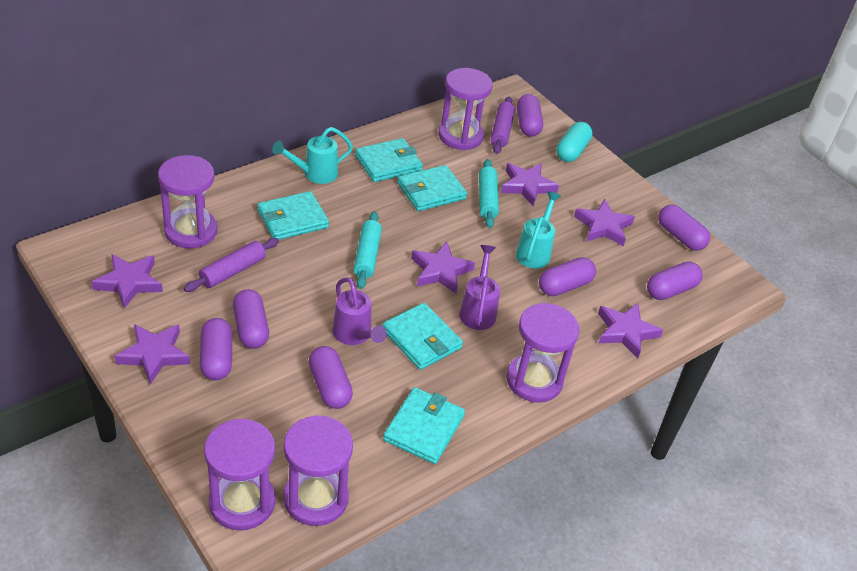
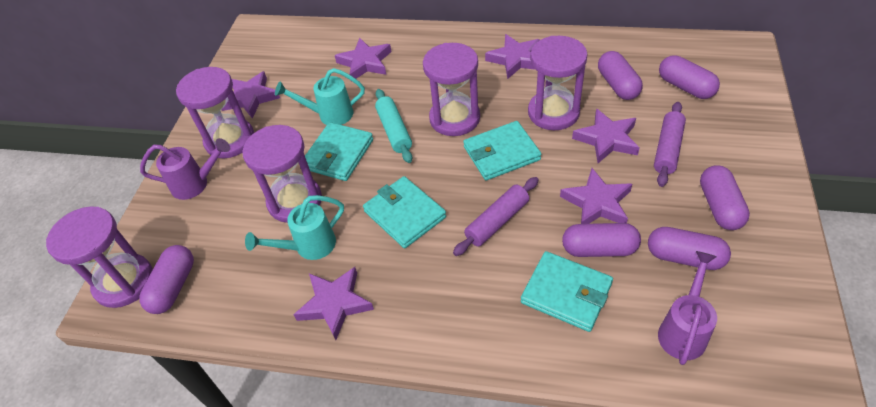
purple capsule: 7 -> 6
turquoise capsule: 1 -> 0
turquoise rolling pin: 2 -> 1
turquoise wallet: 5 -> 4

